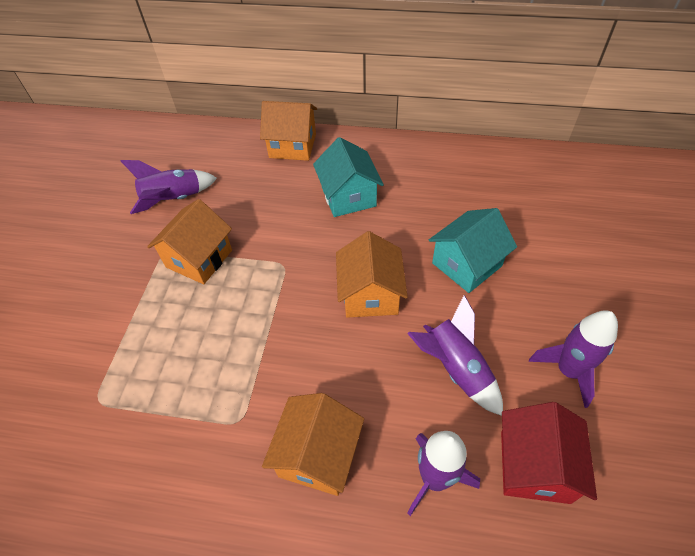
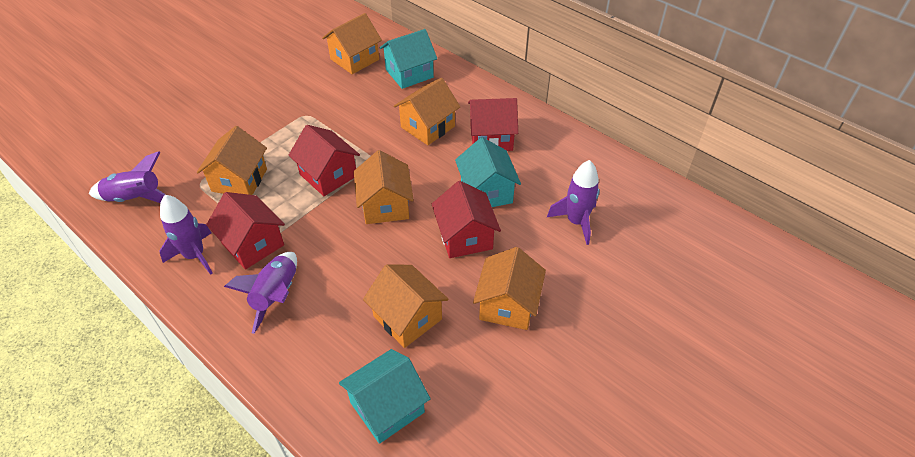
orange house: 4 -> 6
red house: 1 -> 4
turquoise house: 2 -> 3

